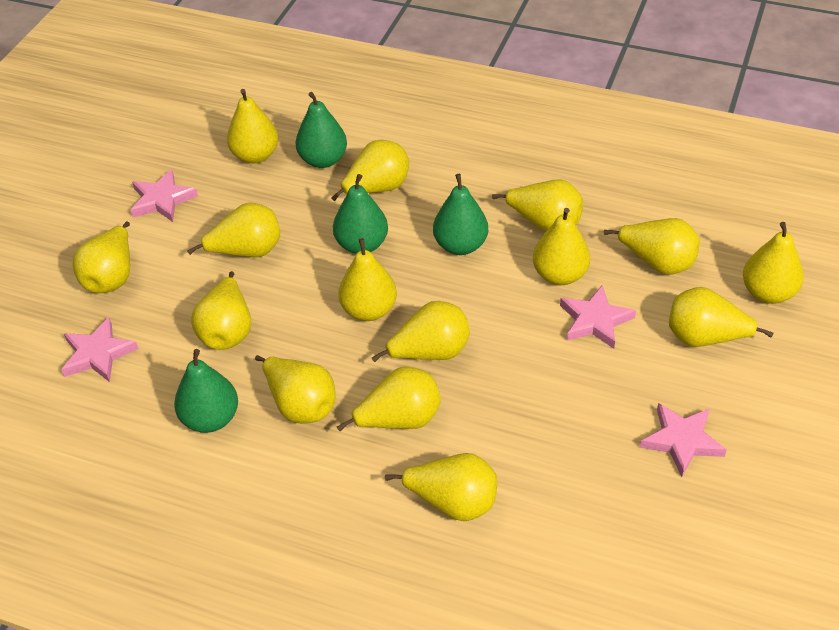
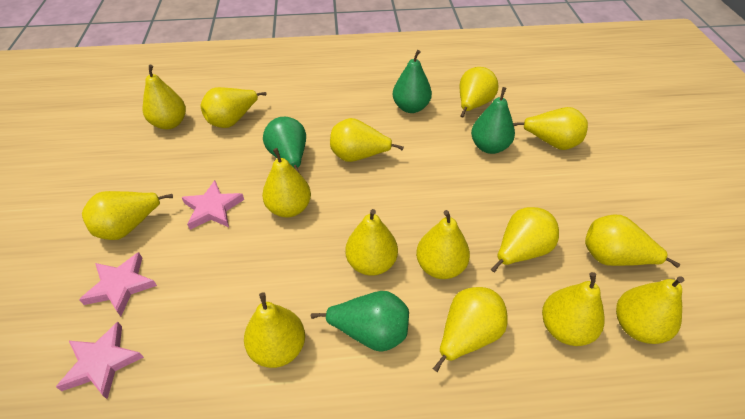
pink star: 4 -> 3

